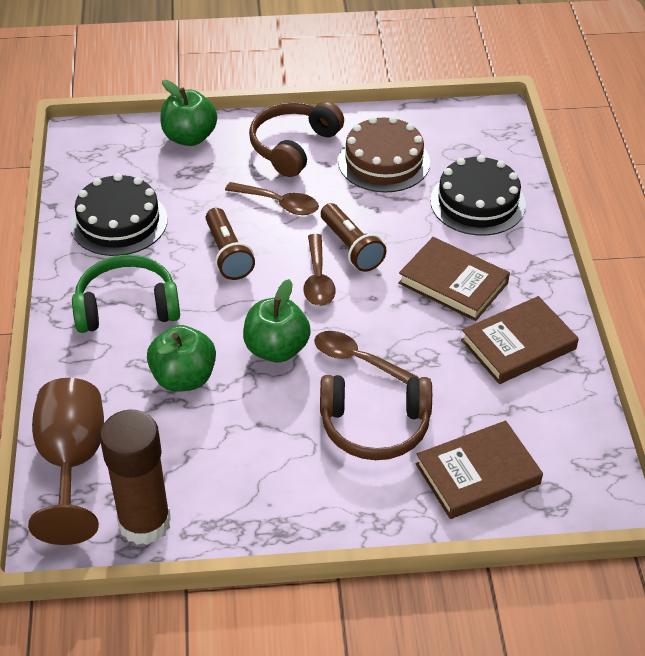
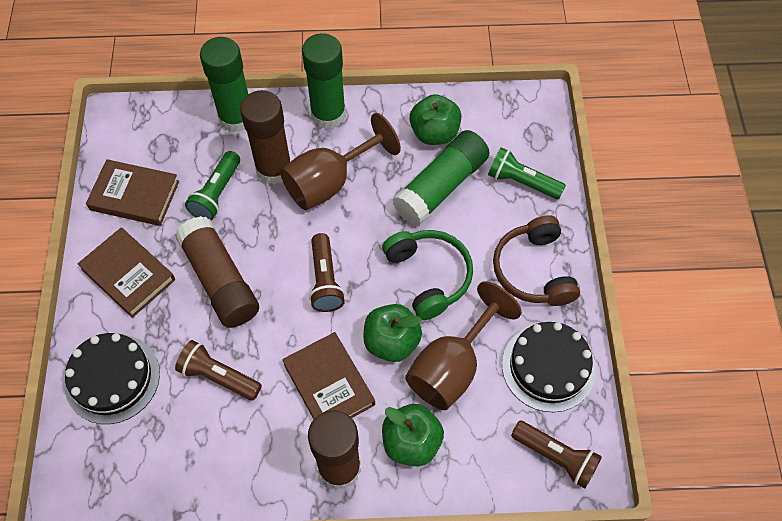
brown cake: 1 -> 0
brown flashlight: 2 -> 3
brown glue stick: 1 -> 3
brown goblet: 1 -> 2
brown headphones: 2 -> 1
brown spoon: 3 -> 0
green flashlight: 0 -> 2
green glue stick: 0 -> 3

